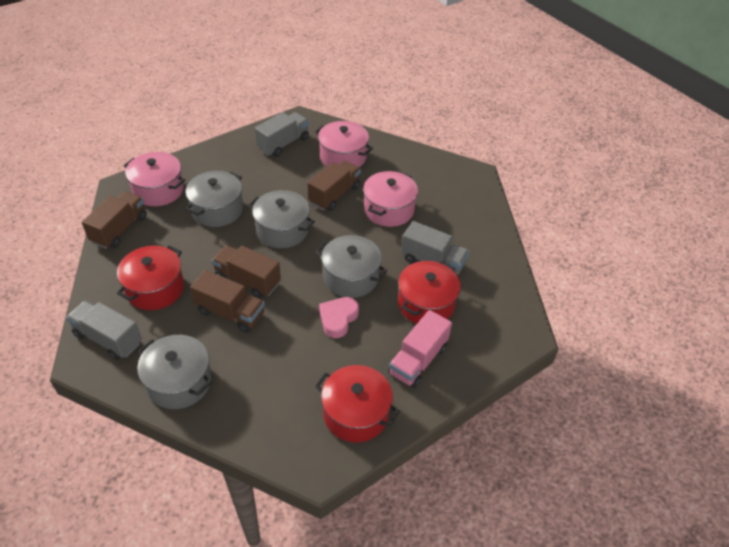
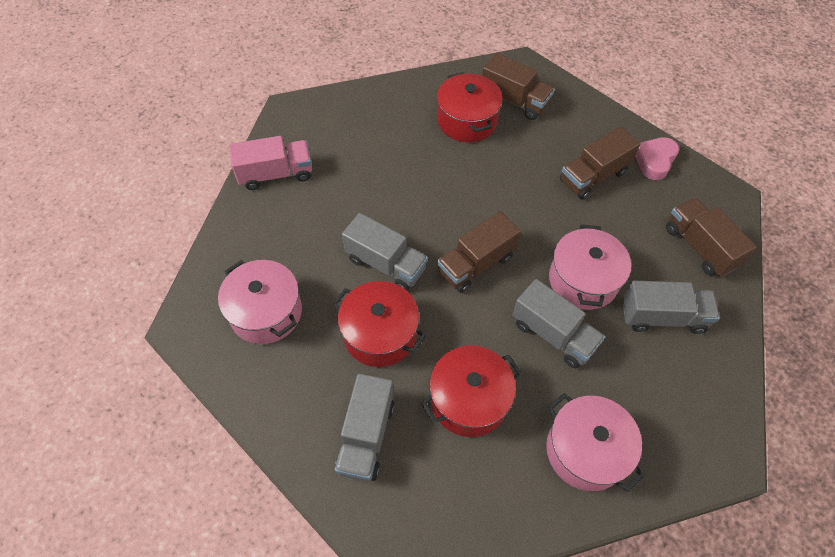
grey pot: 4 -> 0
grey truck: 3 -> 4

